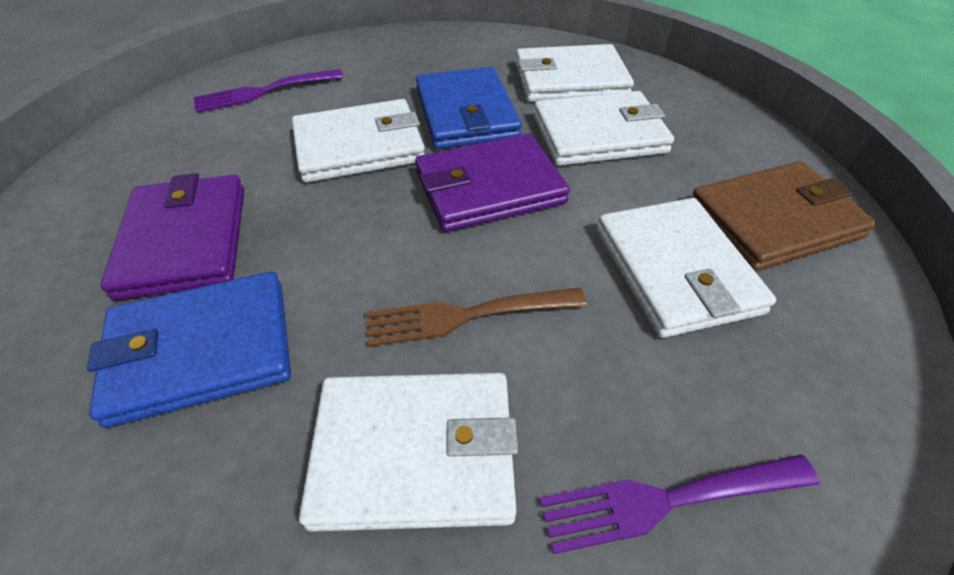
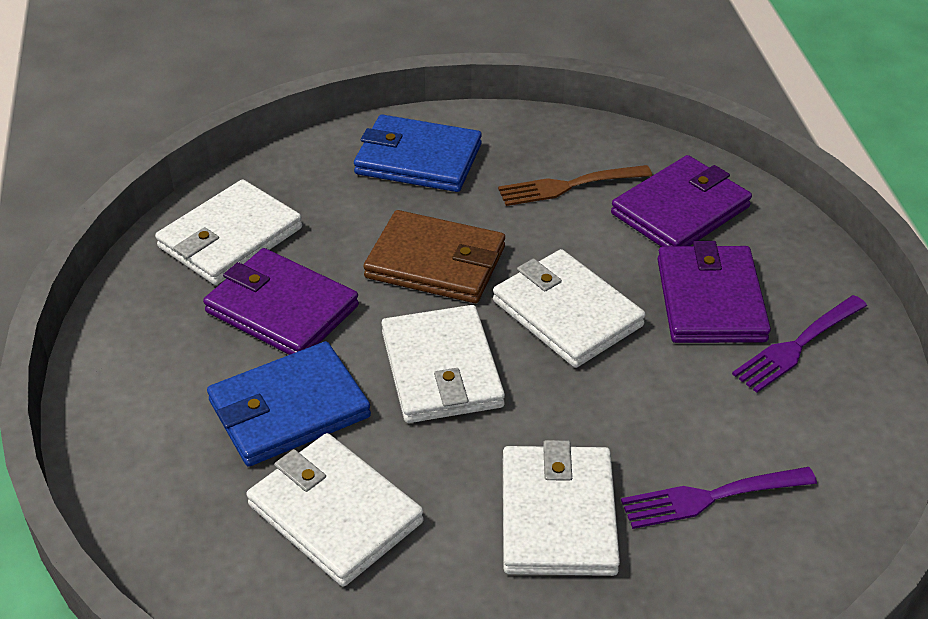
purple wallet: 2 -> 3

